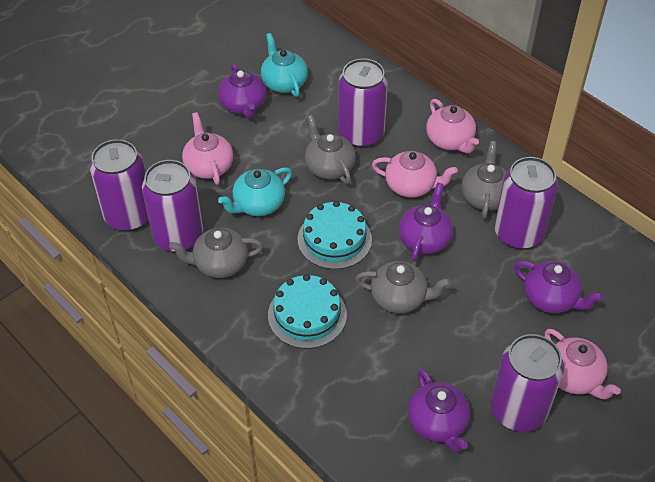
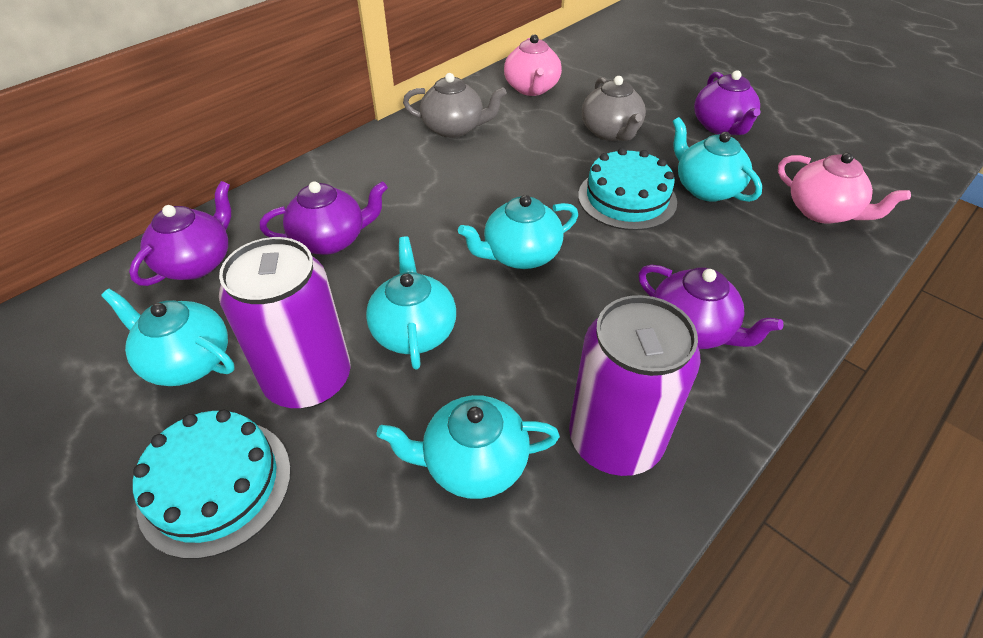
grey teapot: 4 -> 2
pink teapot: 4 -> 2
purple can: 5 -> 2
turquoise teapot: 2 -> 5

